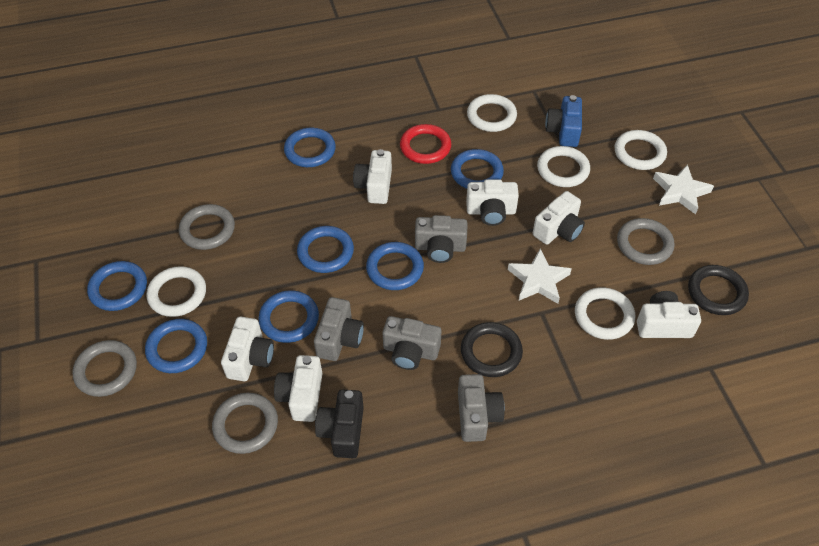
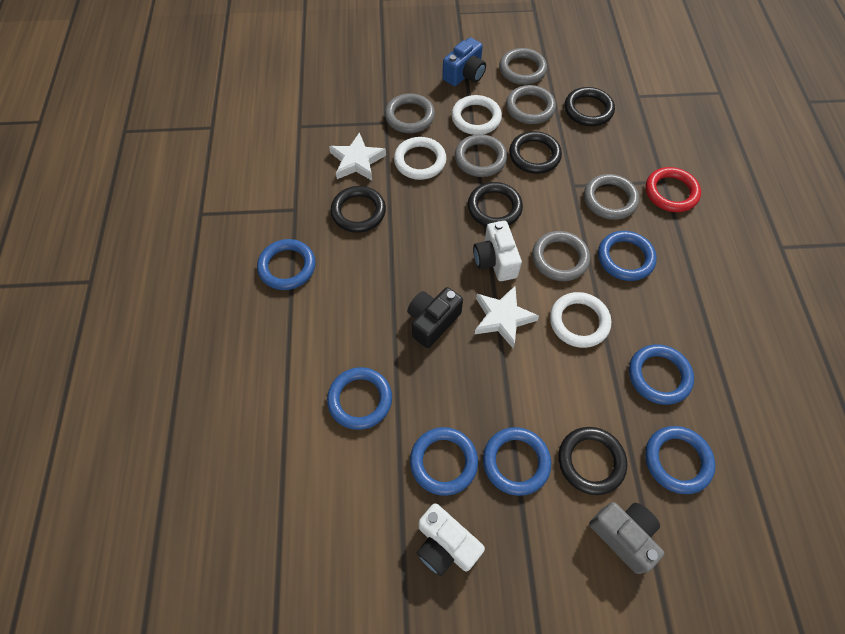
black ring: 2 -> 5
grey camera: 4 -> 1
grey ring: 4 -> 6
white camera: 6 -> 2
white ring: 5 -> 3

